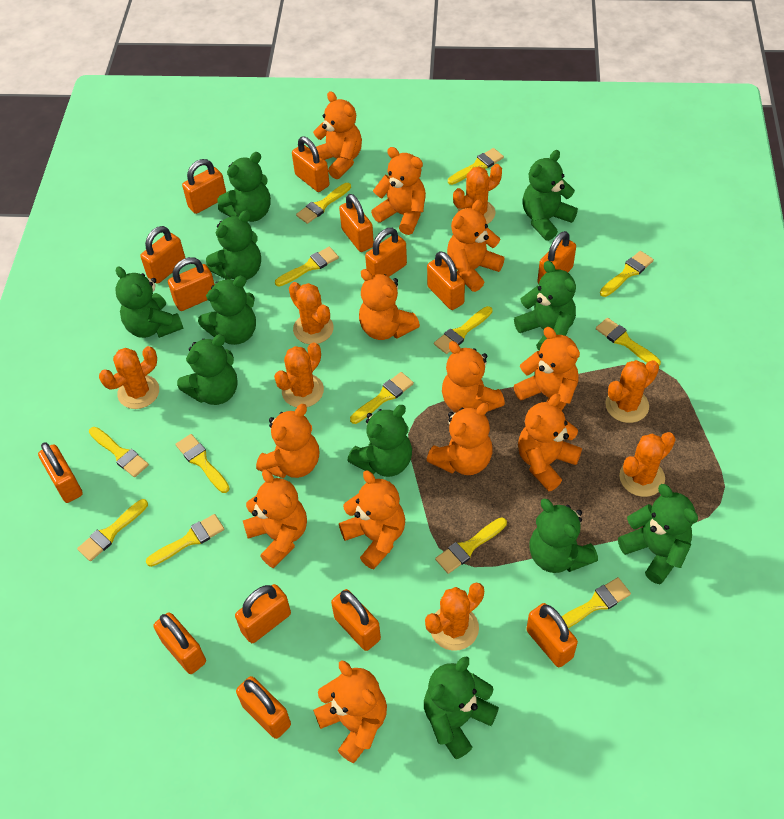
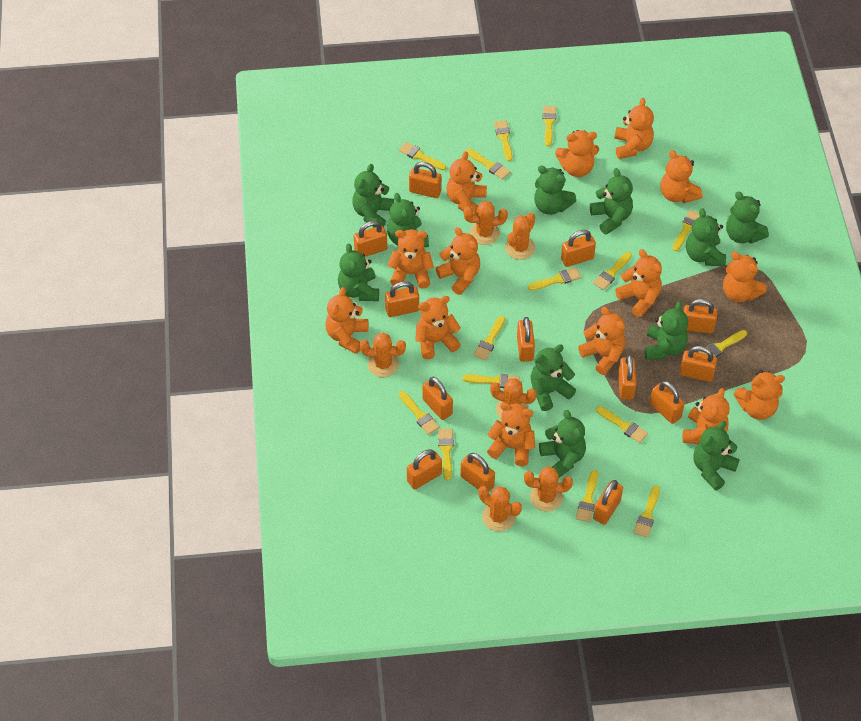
orange cactus: 7 -> 6
orange padlock: 14 -> 13
orange teddy bear: 12 -> 14
yellow brush: 13 -> 15

